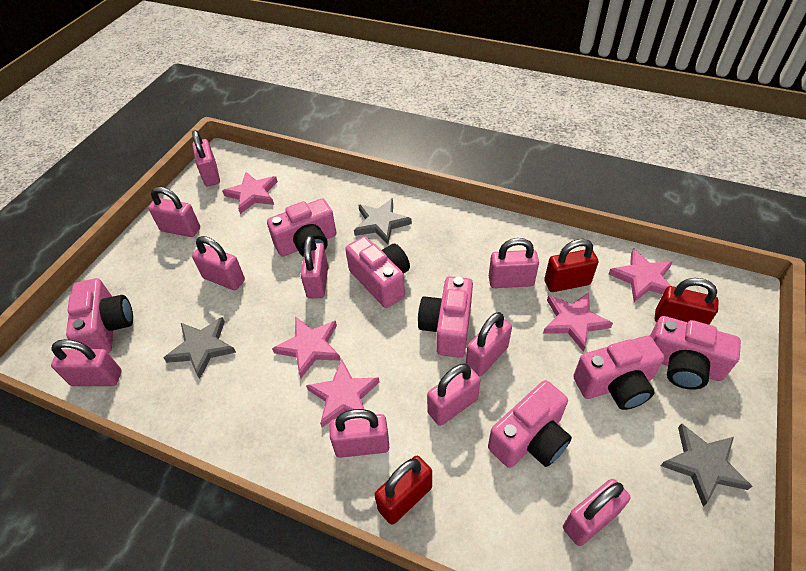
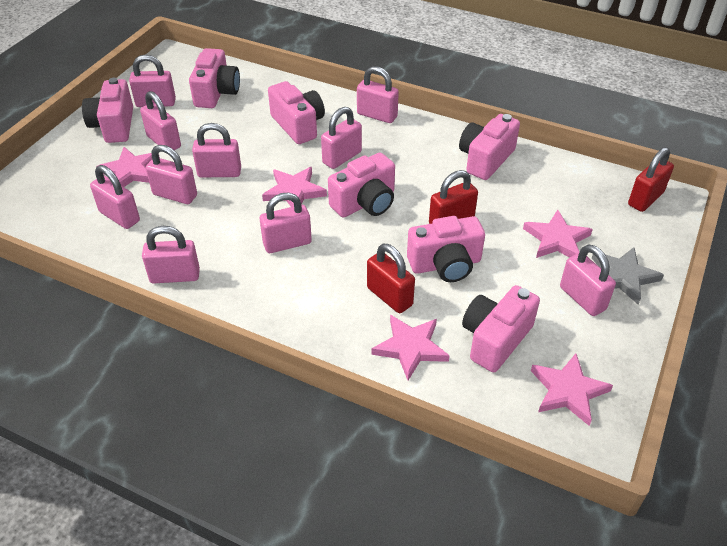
grey star: 3 -> 1

